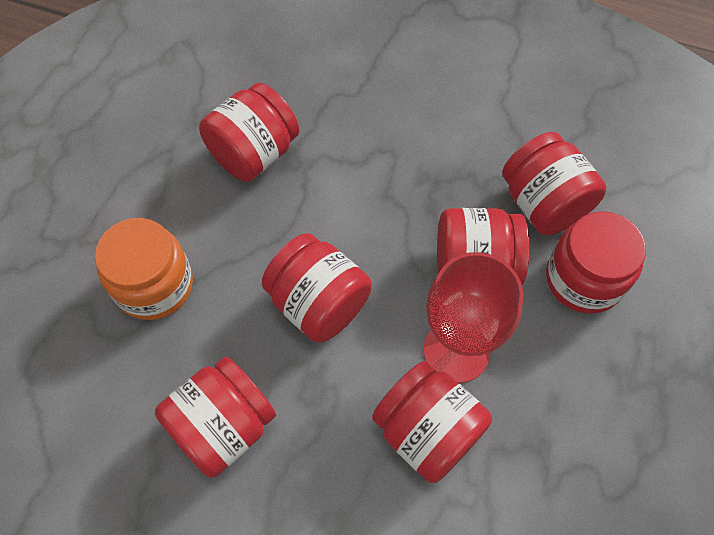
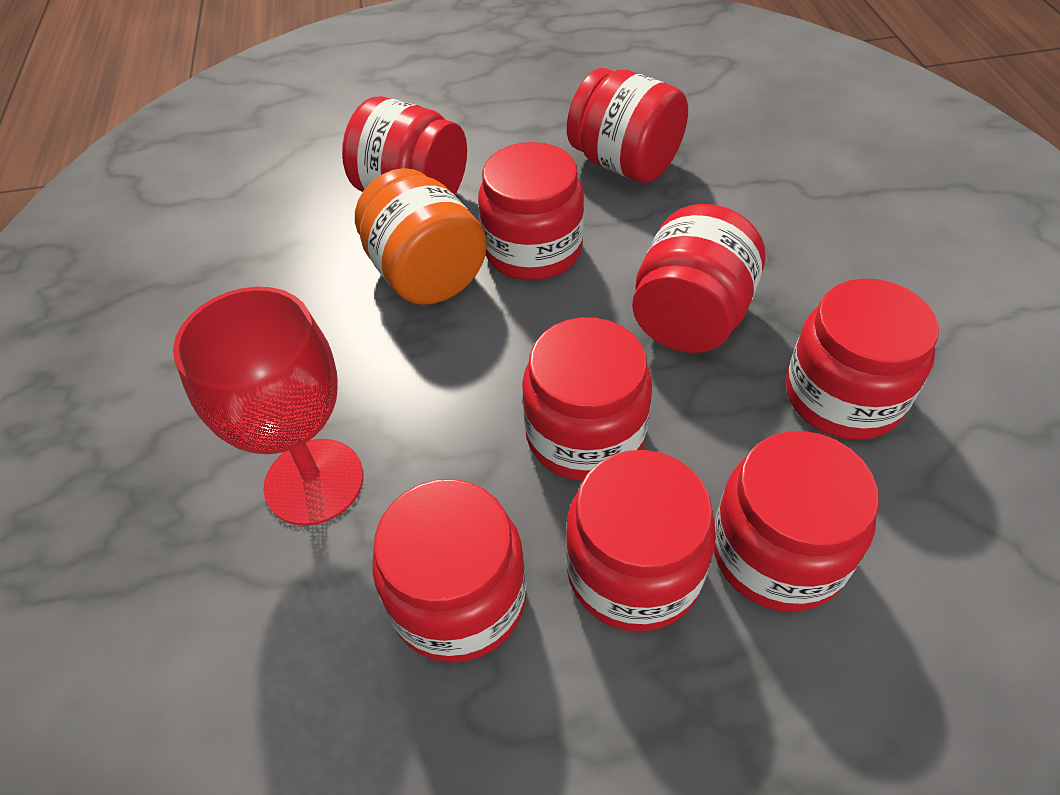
red jar: 7 -> 9

